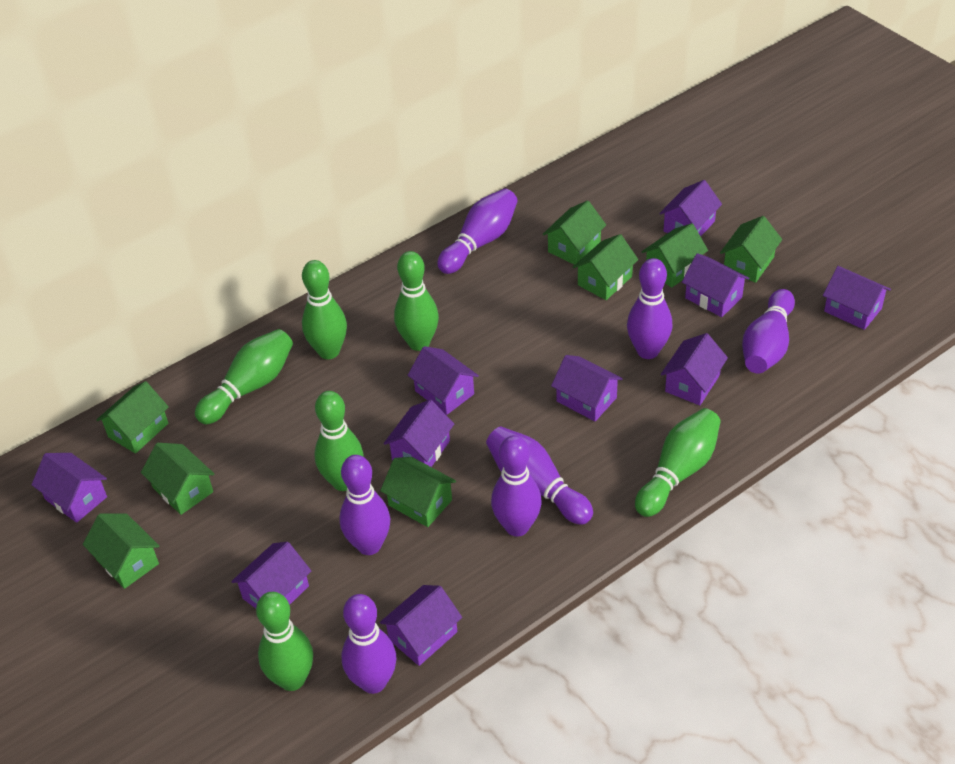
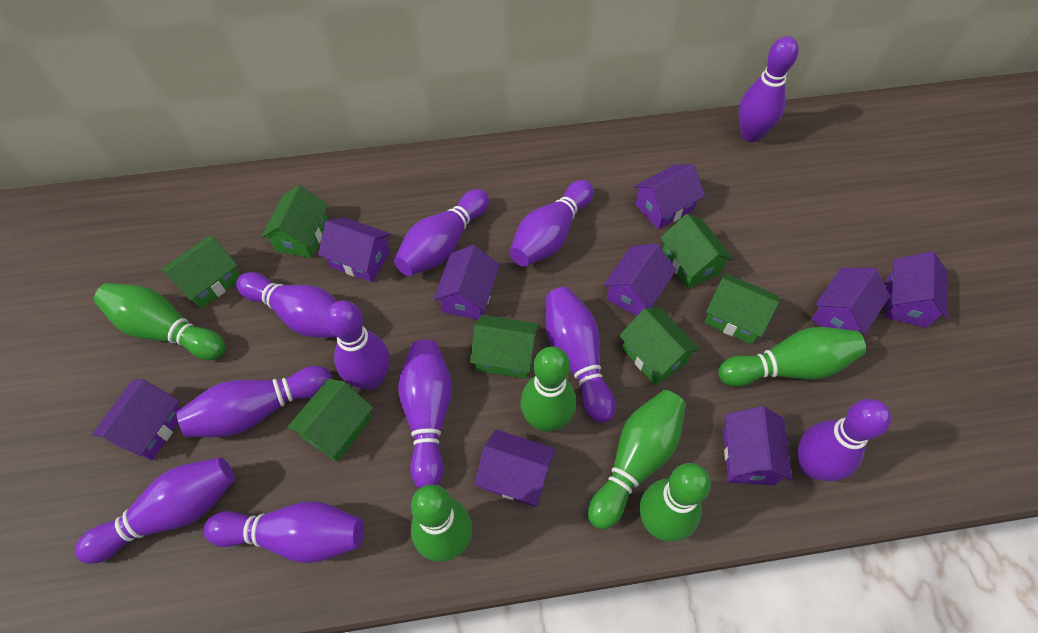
green house: 8 -> 7
purple bowling pin: 7 -> 11
purple house: 10 -> 9

